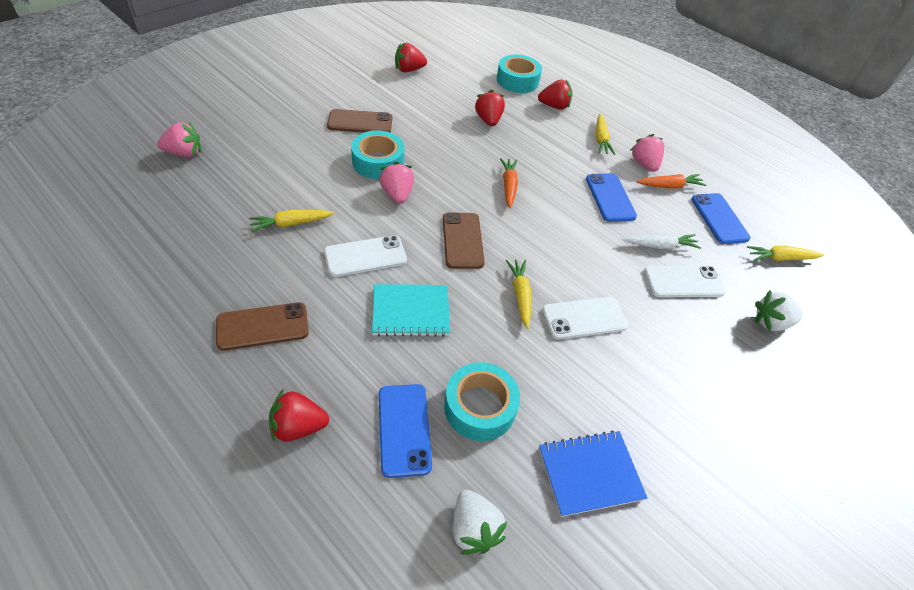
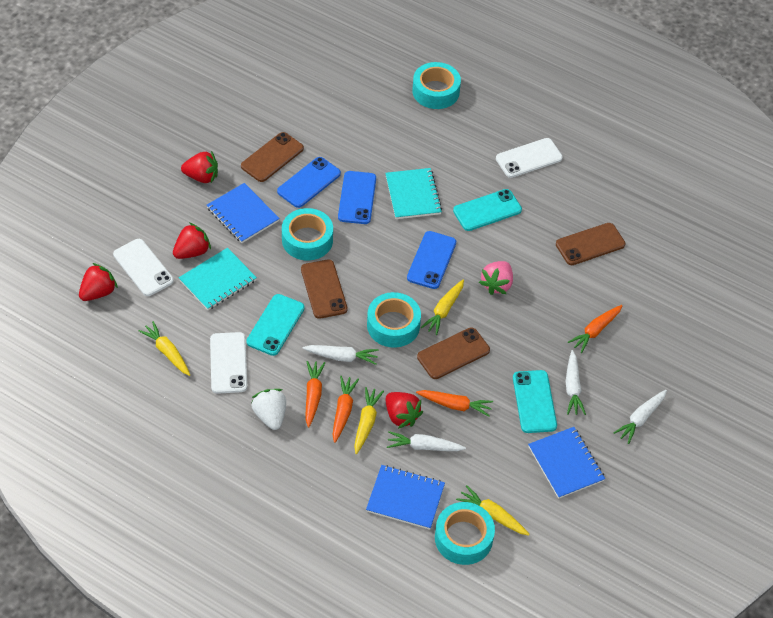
blue notebook: 1 -> 3
brown phone: 3 -> 4
orange carrot: 2 -> 4
pink strawberry: 3 -> 1
turquoise notebook: 1 -> 2
turquoise phone: 0 -> 3
turquoise tape: 3 -> 4
white carrot: 1 -> 4
white strawberry: 2 -> 1

